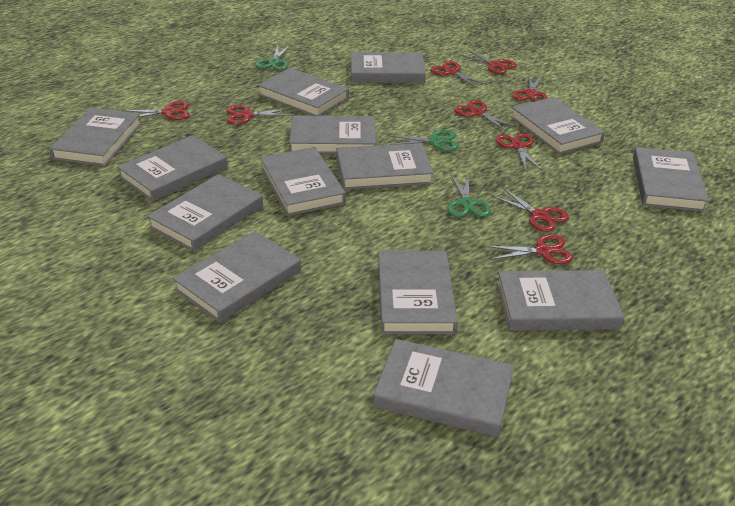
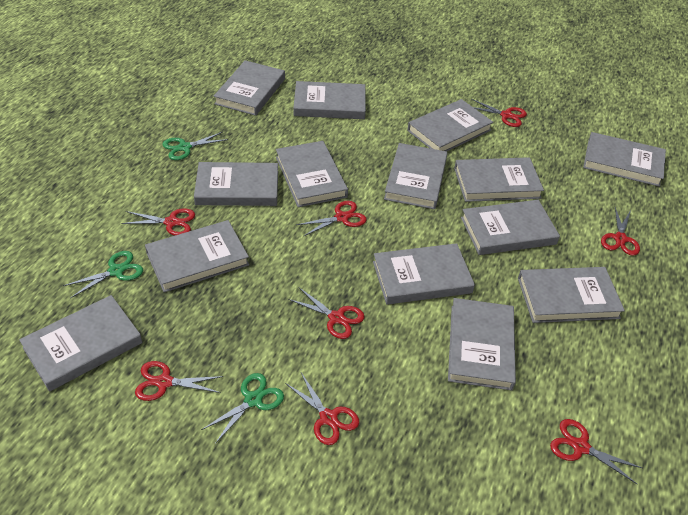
red scissors: 9 -> 8

